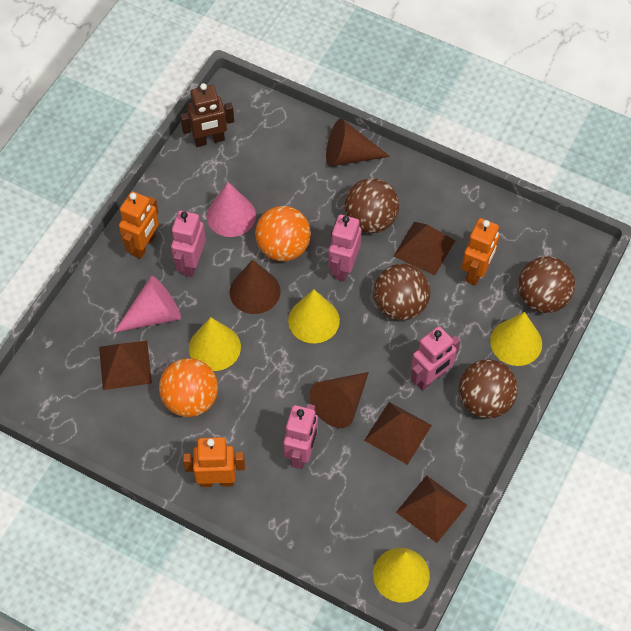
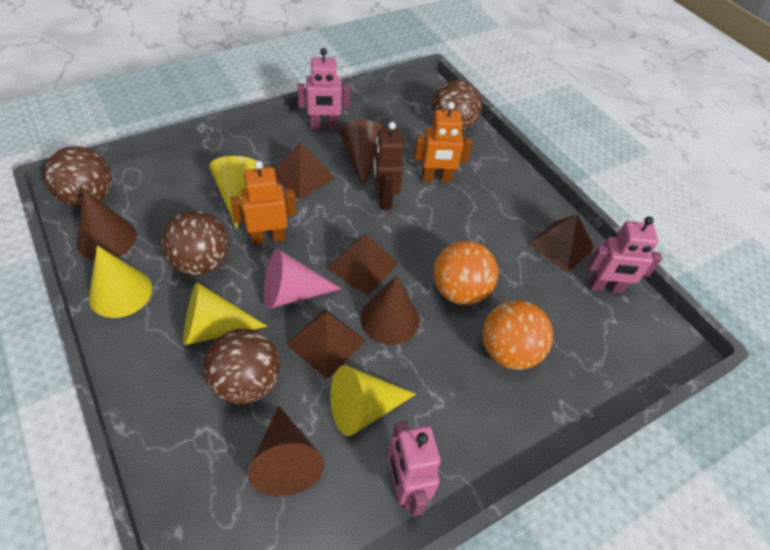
brown cone: 3 -> 4
orange robot: 3 -> 2
pink cone: 2 -> 1
pink robot: 4 -> 3

